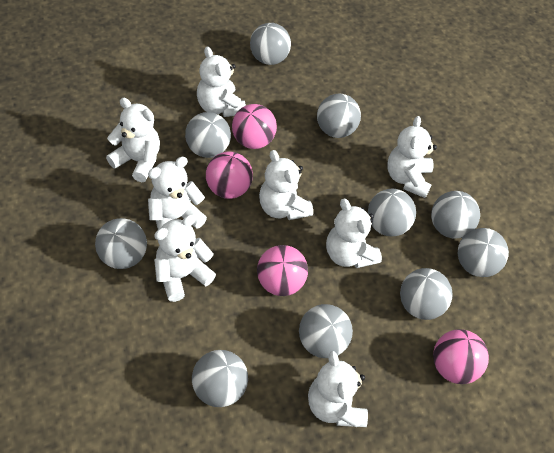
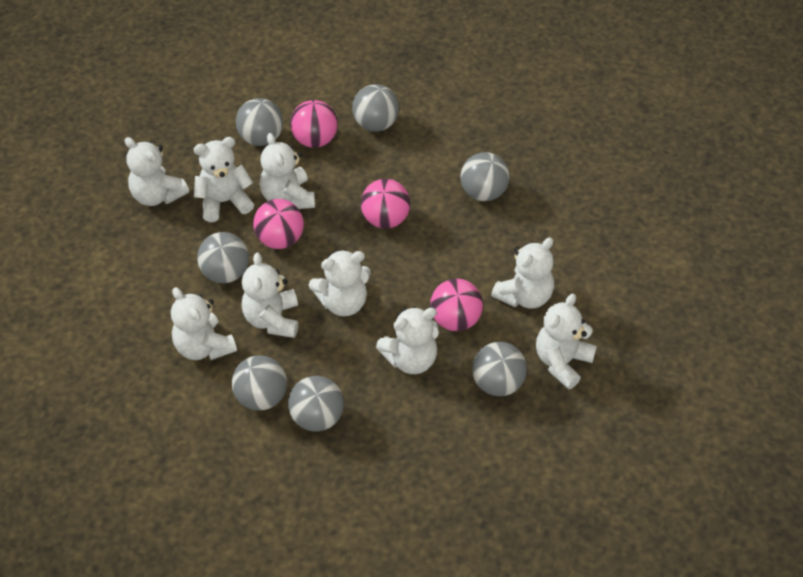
grey ball: 10 -> 7
white teddy bear: 8 -> 9

